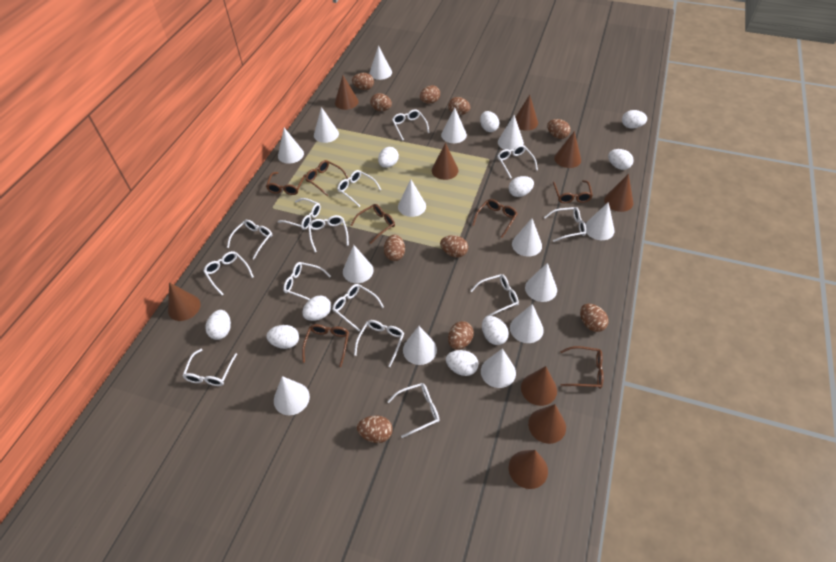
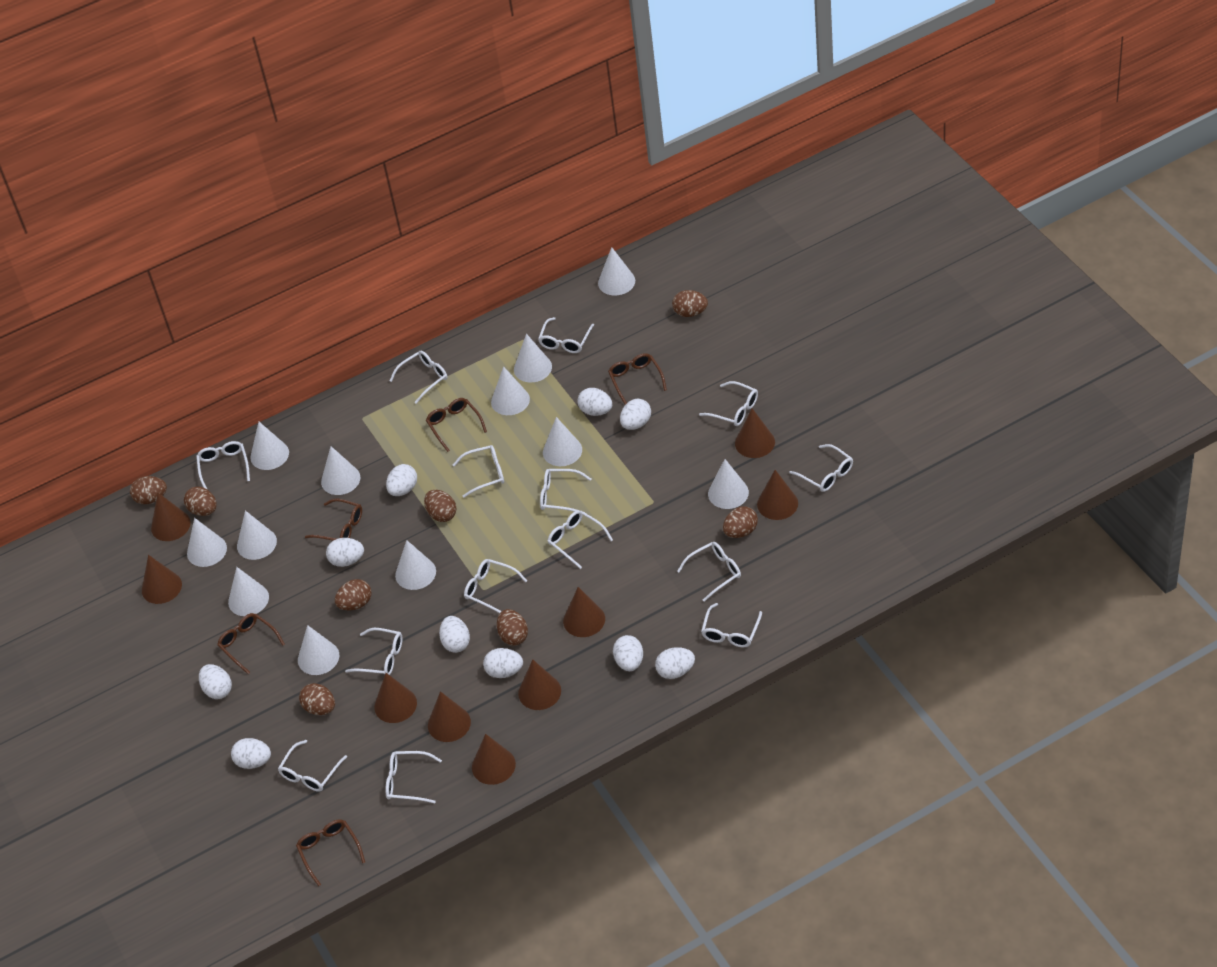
brown egg: 10 -> 8
brown glasses: 7 -> 5
white cone: 14 -> 12

